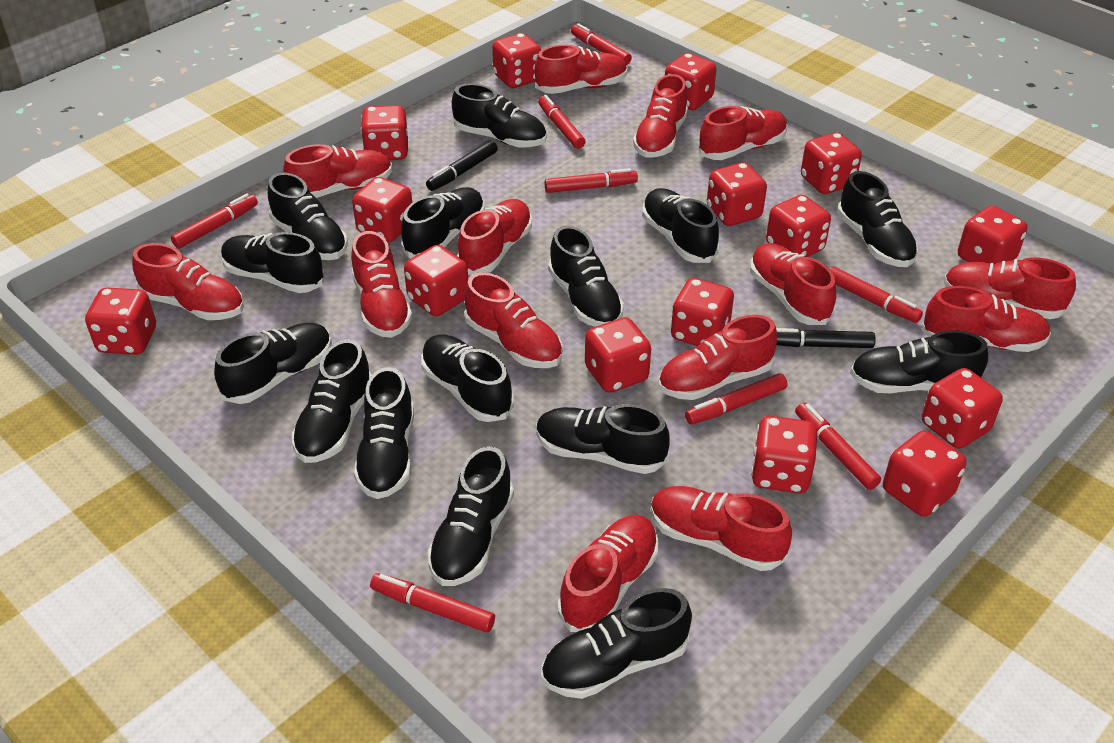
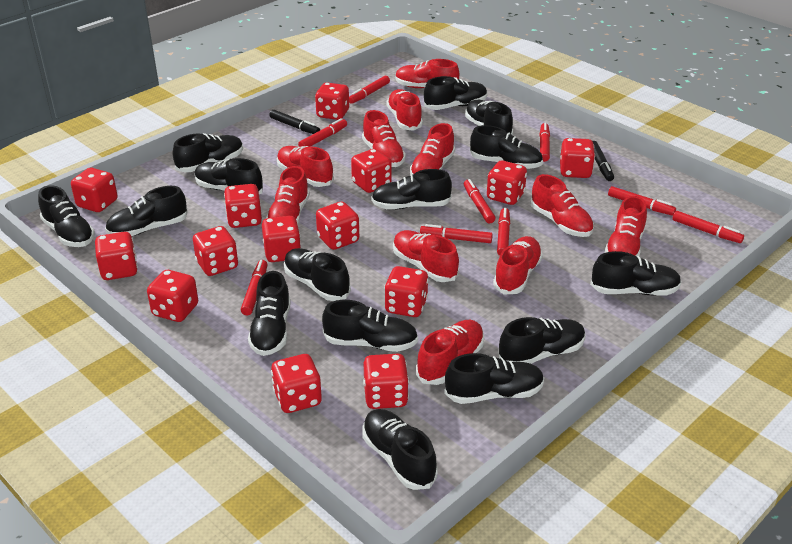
red dice: 15 -> 14
red marker: 8 -> 9
red shoe: 14 -> 11

